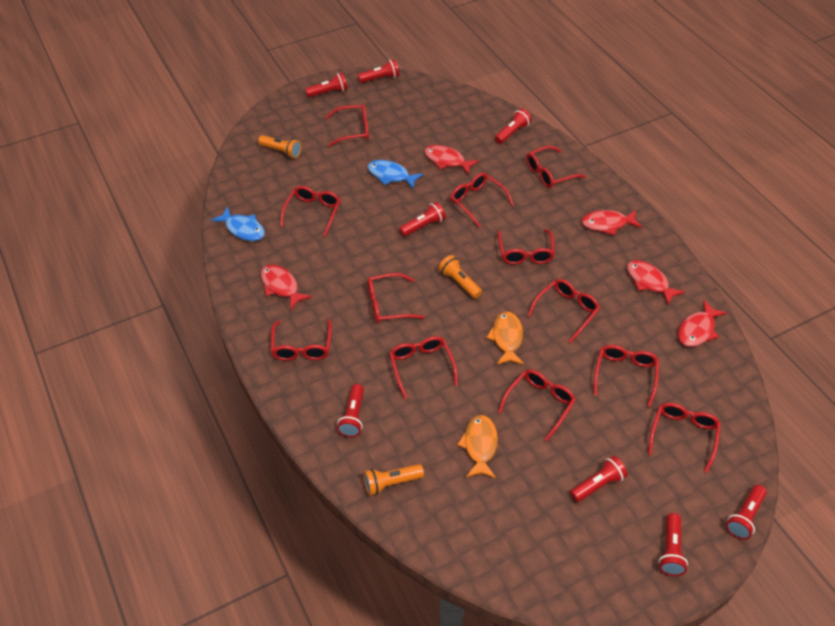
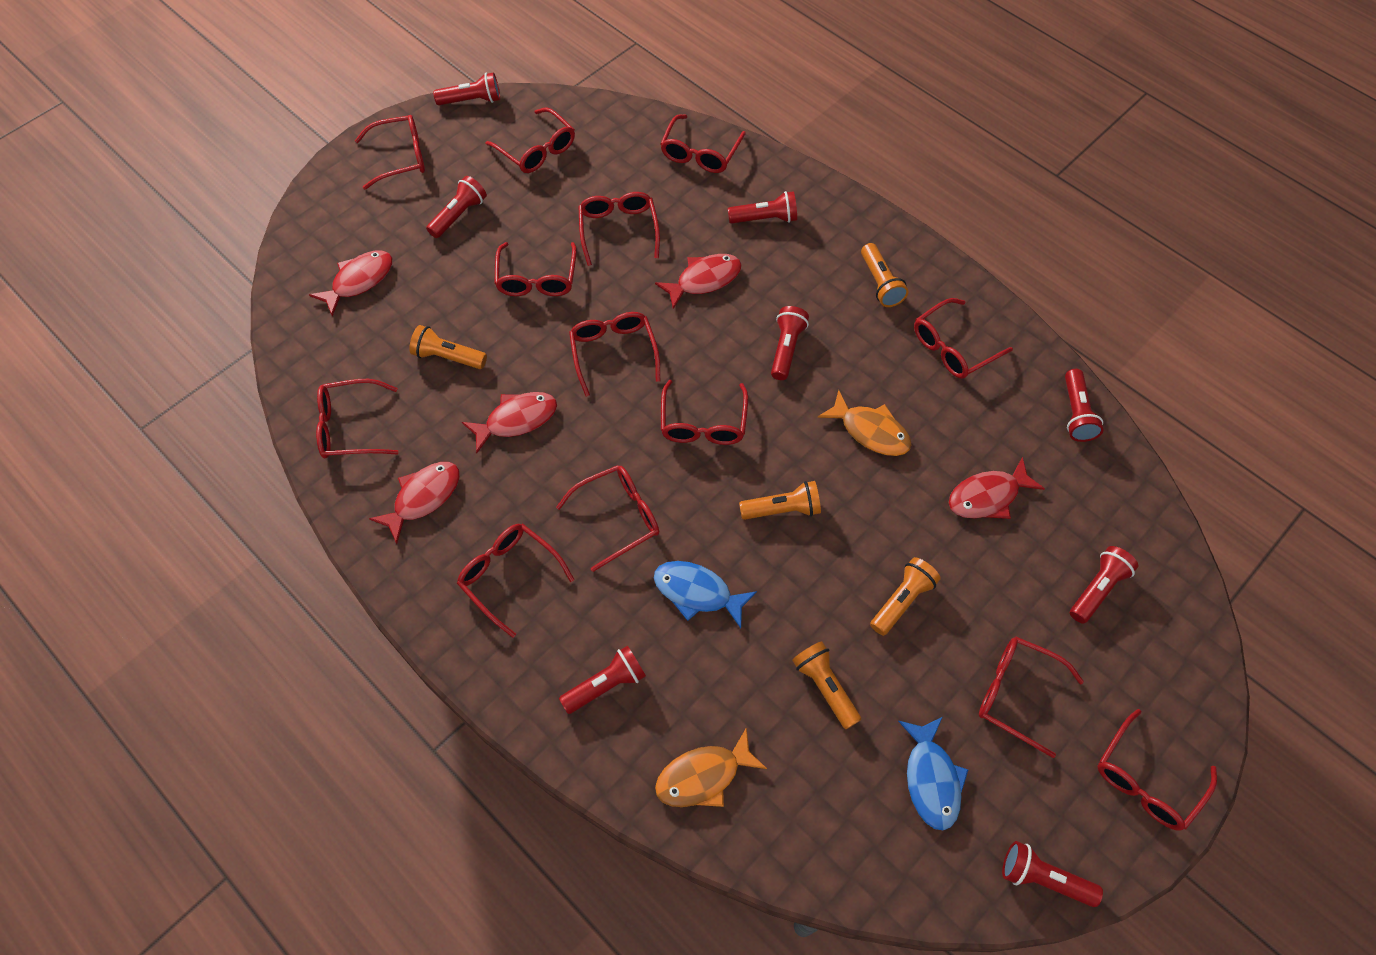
orange flashlight: 3 -> 5
red glasses: 12 -> 13

